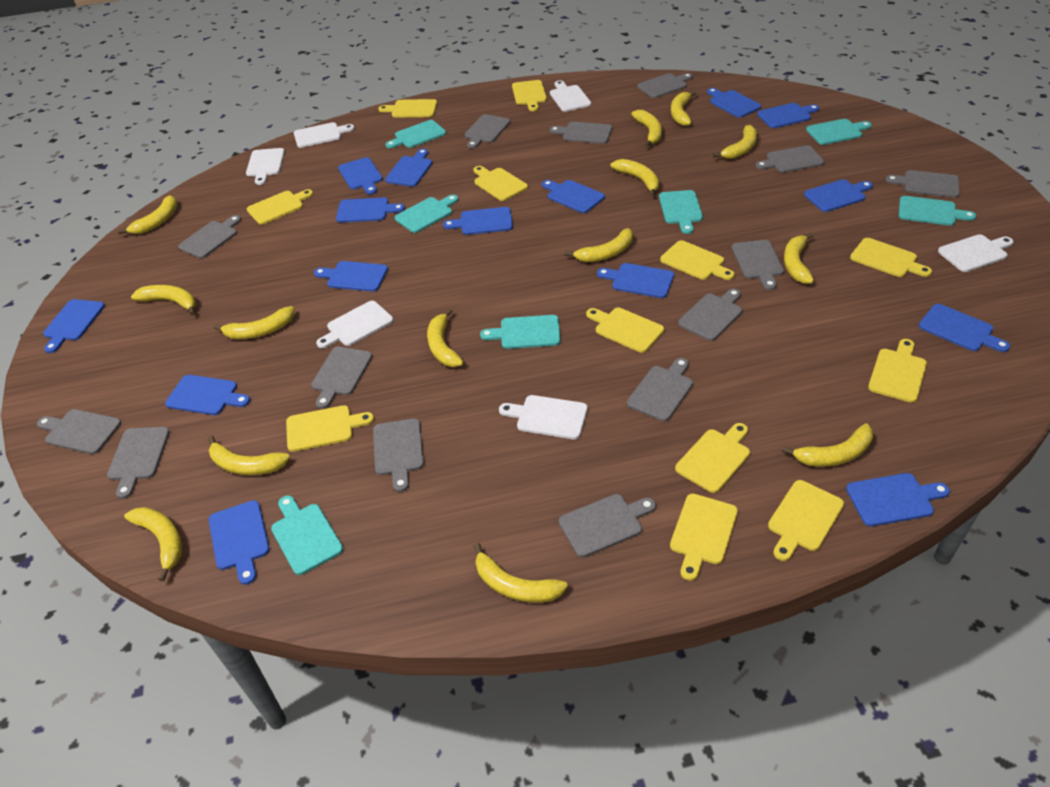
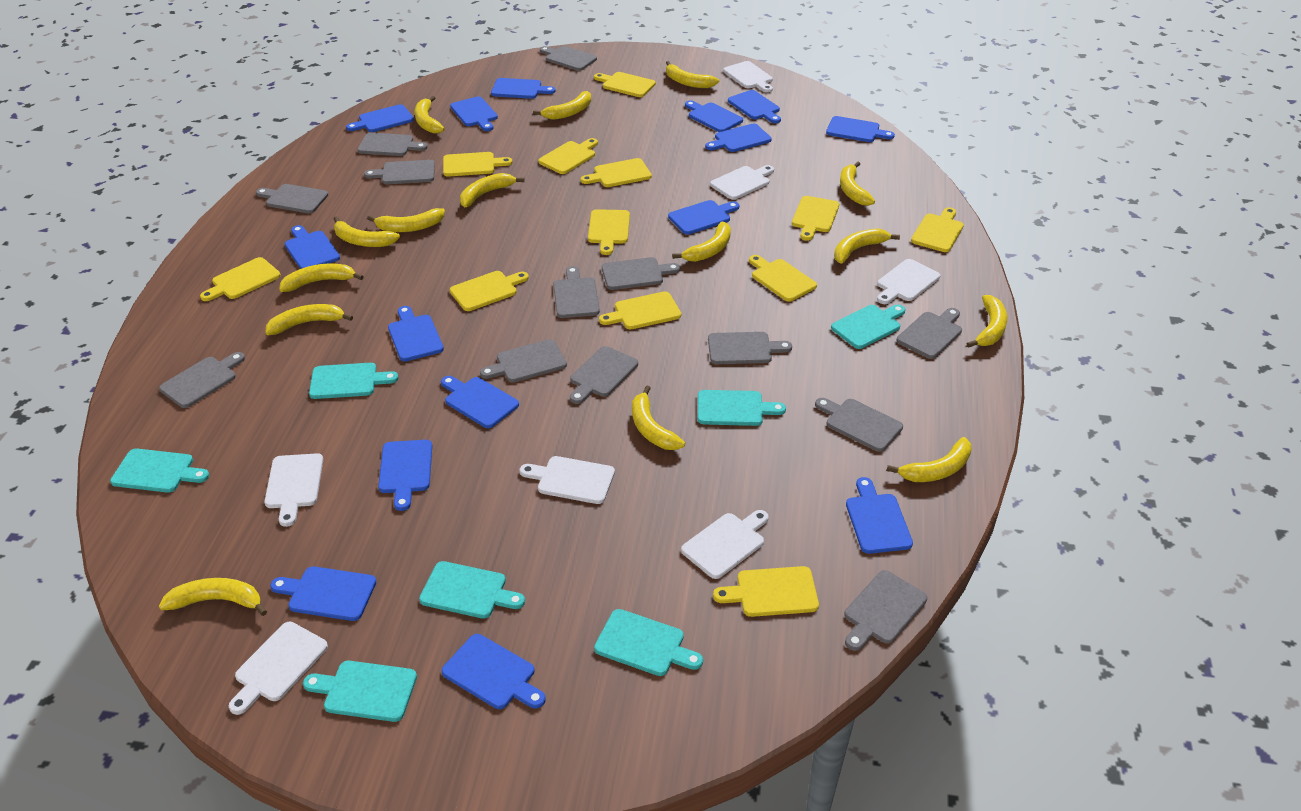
grey cutting board: 14 -> 13
white cutting board: 6 -> 7
yellow banana: 14 -> 15

